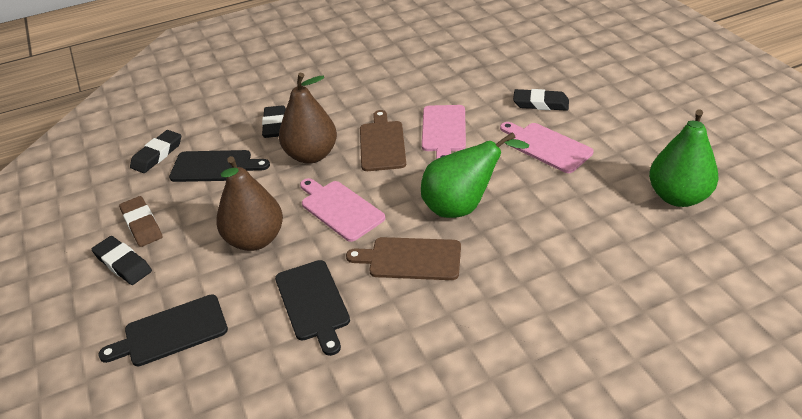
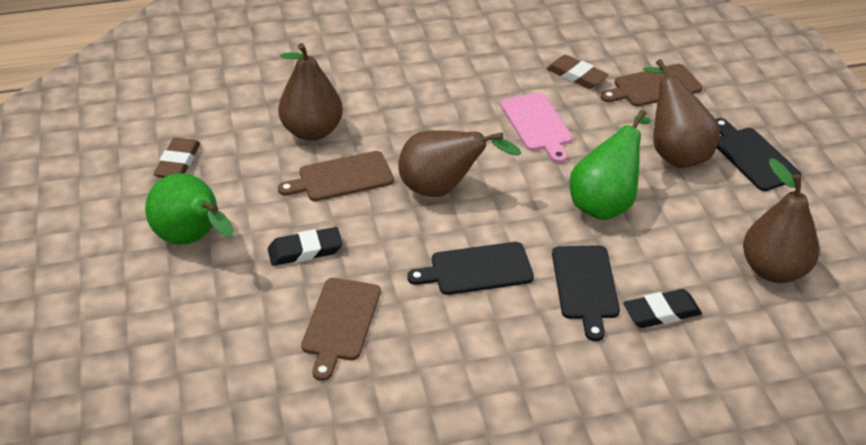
black eraser: 4 -> 2
brown cutting board: 2 -> 3
brown eraser: 1 -> 2
brown pear: 2 -> 4
pink cutting board: 3 -> 1

